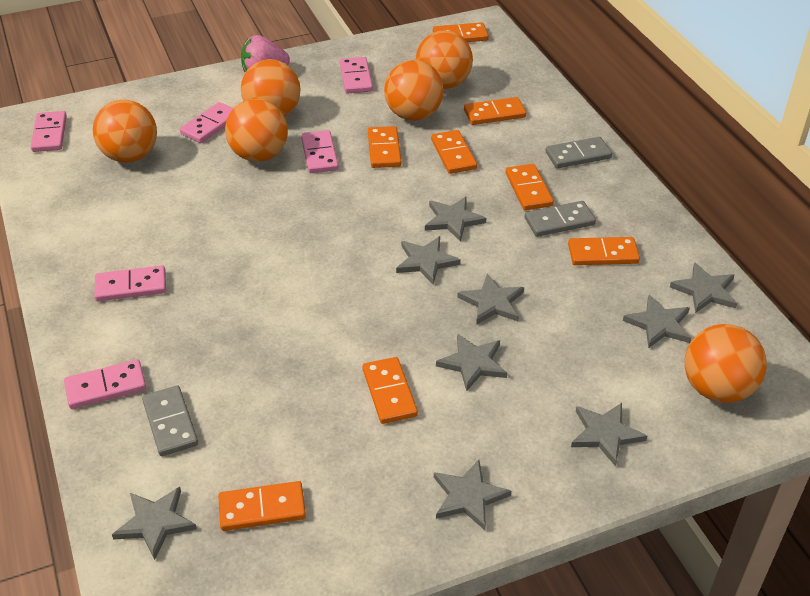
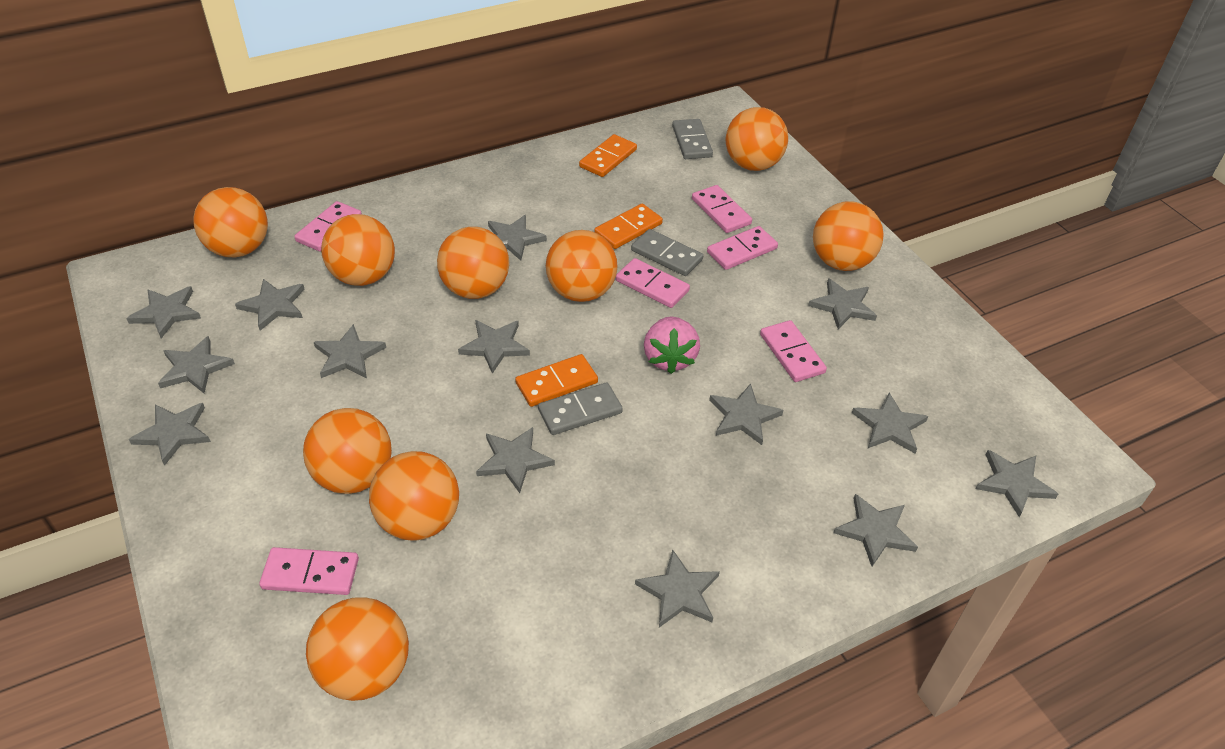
grey star: 9 -> 14
orange ball: 6 -> 9
orange domino: 8 -> 3

